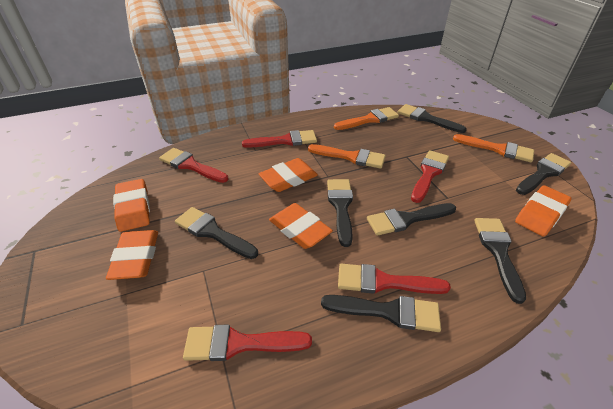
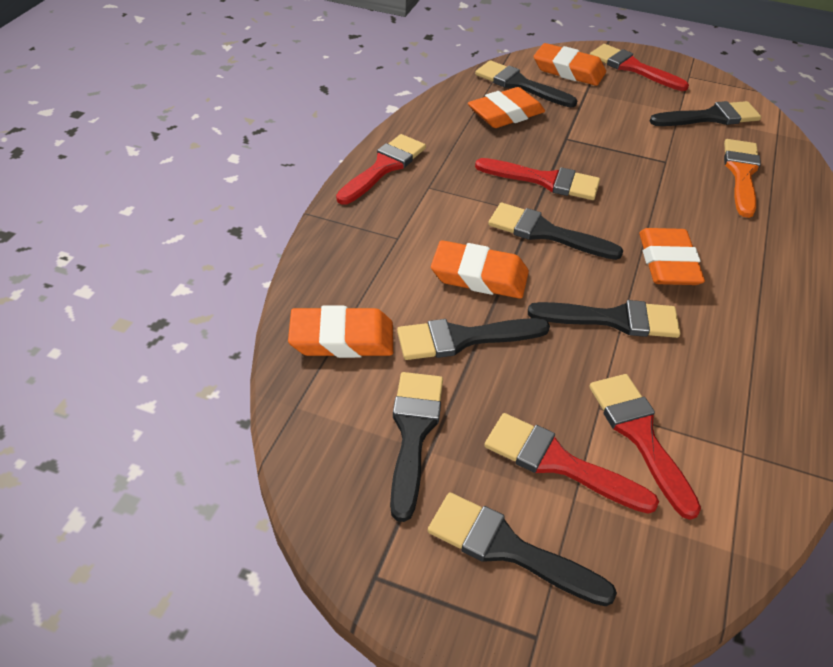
orange brush: 3 -> 1

